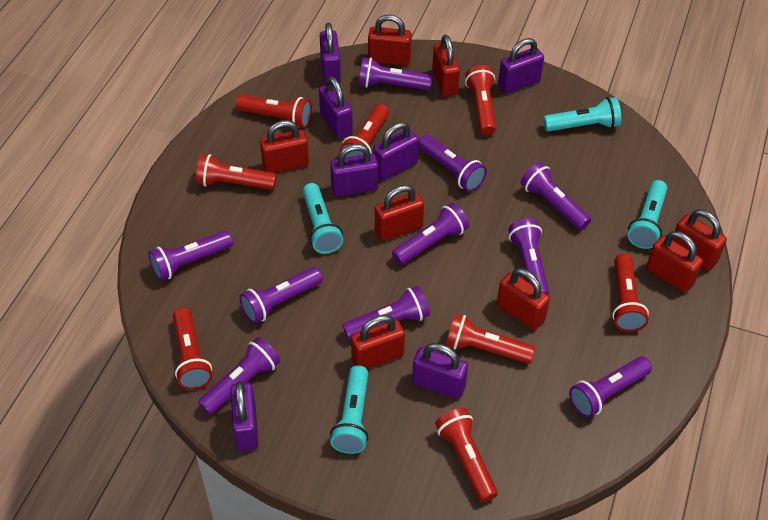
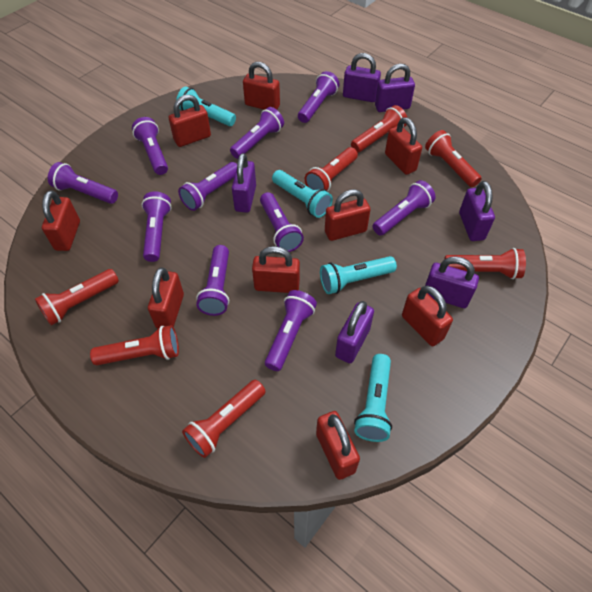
purple padlock: 7 -> 6
red flashlight: 8 -> 7
red padlock: 8 -> 9

